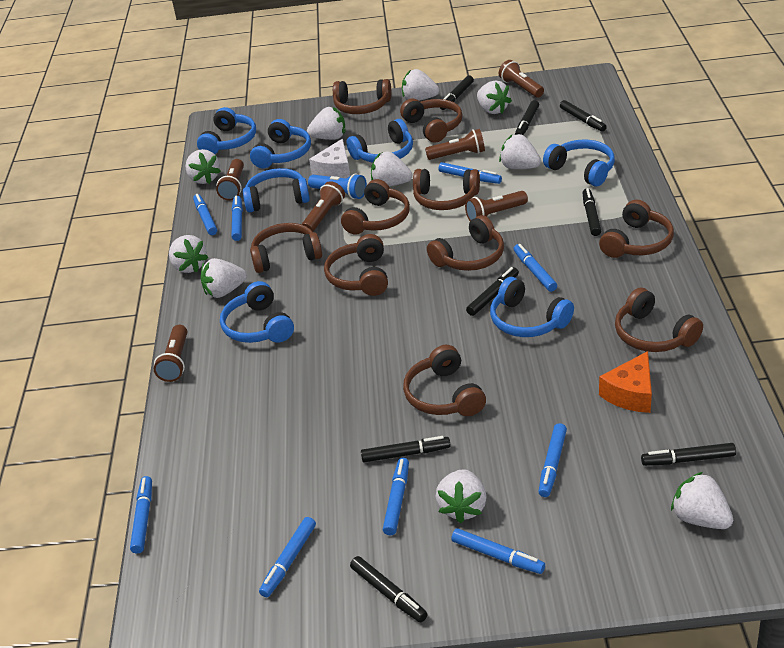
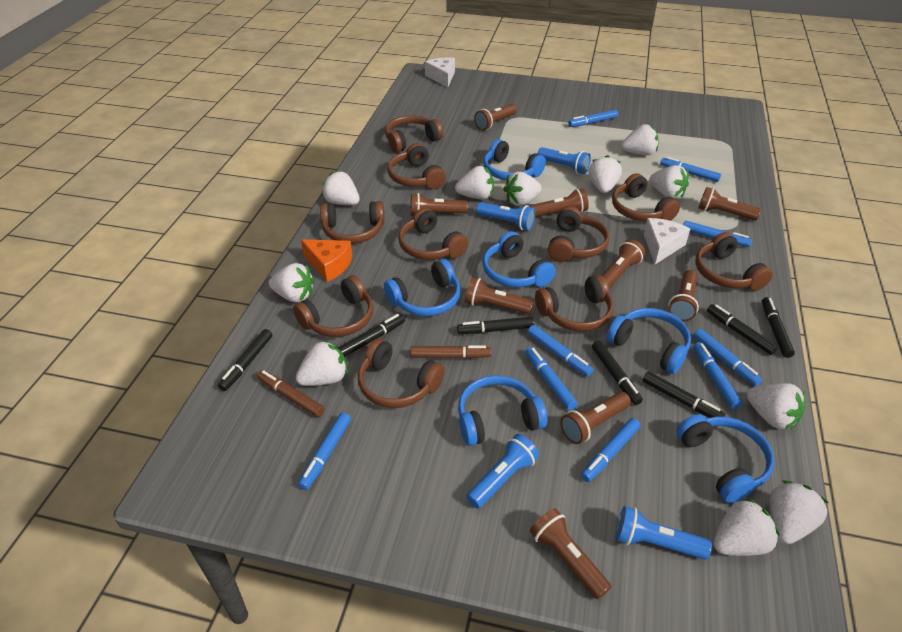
black marker: 8 -> 7
blue flashlight: 1 -> 4
blue headphones: 7 -> 6
brown flashlight: 6 -> 9
brown marker: 0 -> 2
white cheese: 1 -> 2
white strawberry: 10 -> 11

